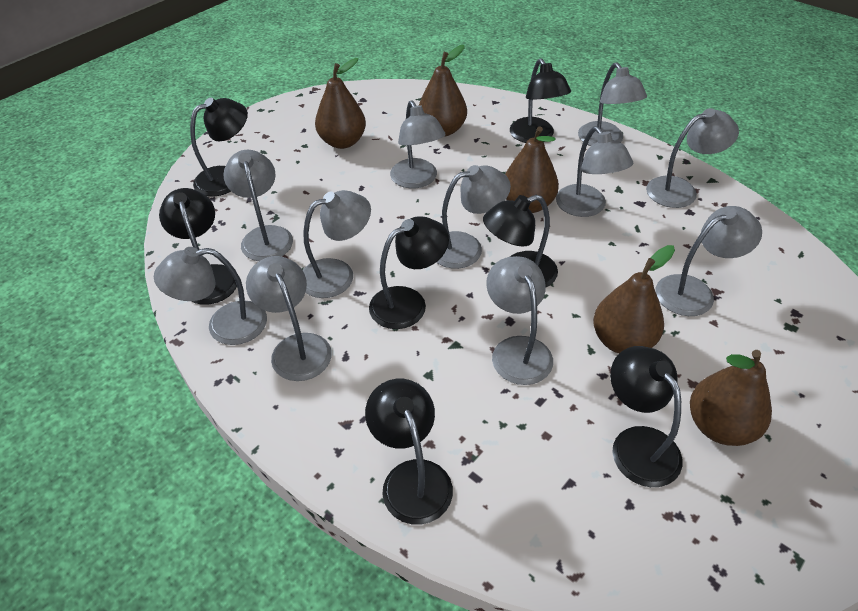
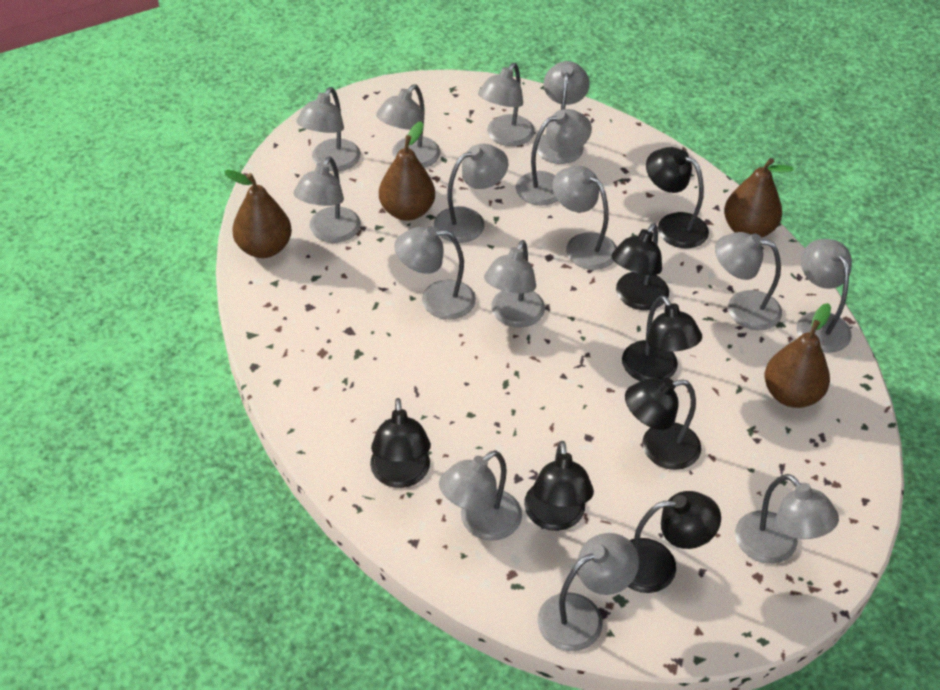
brown pear: 5 -> 4
grey lamp: 11 -> 15

